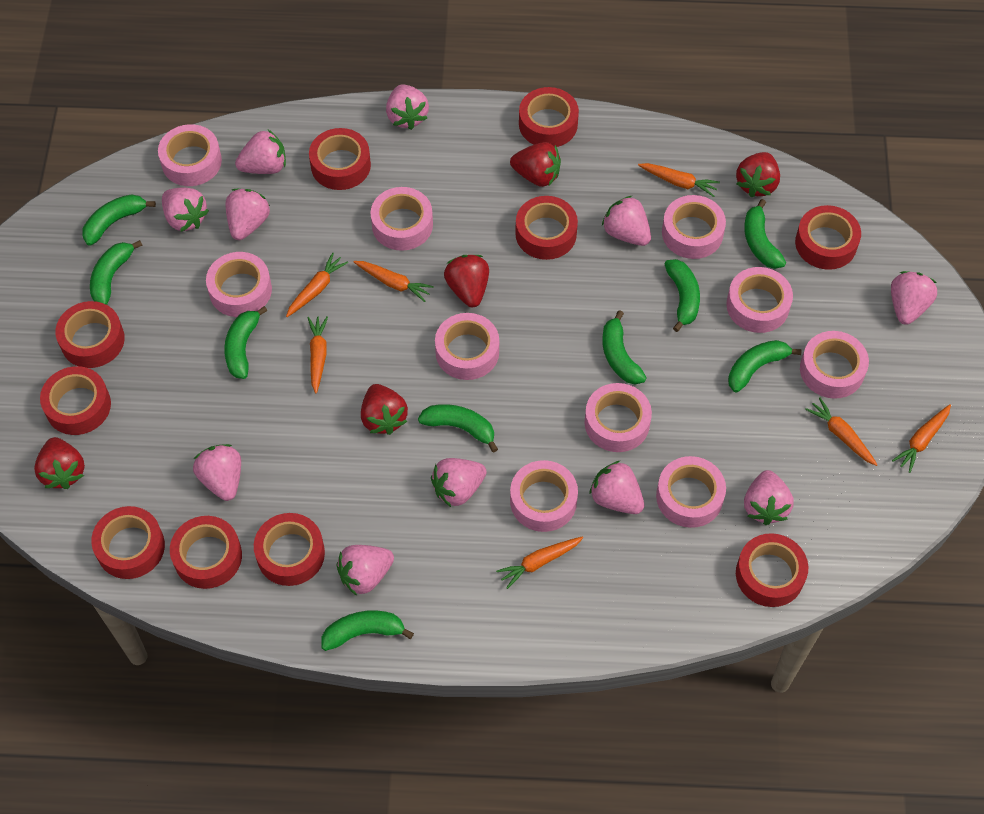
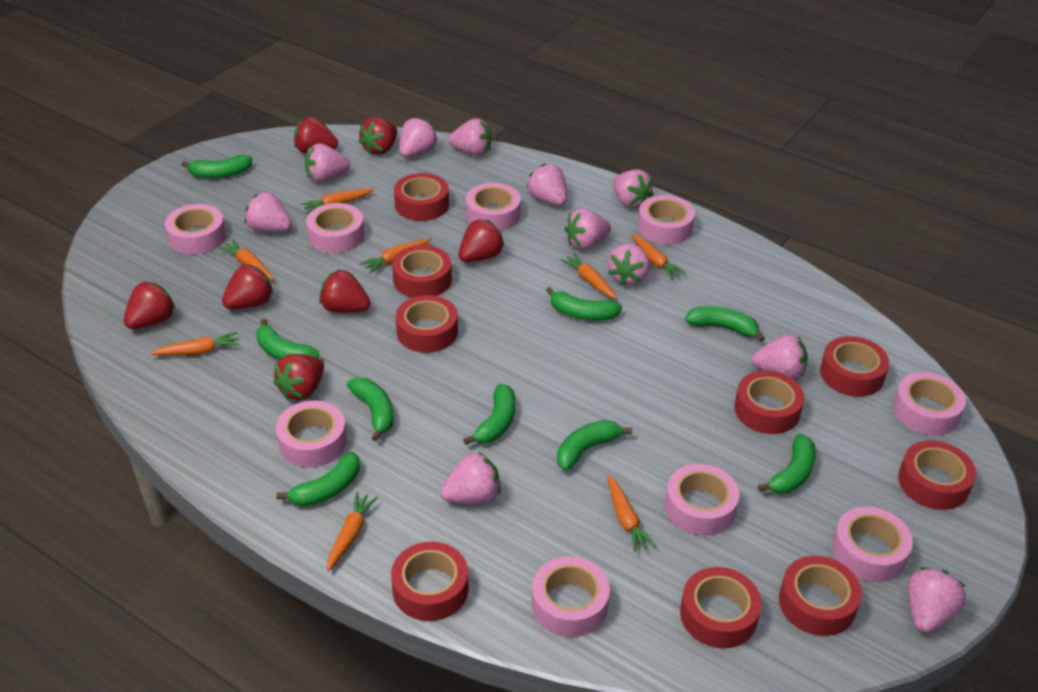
orange carrot: 7 -> 8
pink tape: 10 -> 9
red strawberry: 5 -> 7
red tape: 10 -> 9

